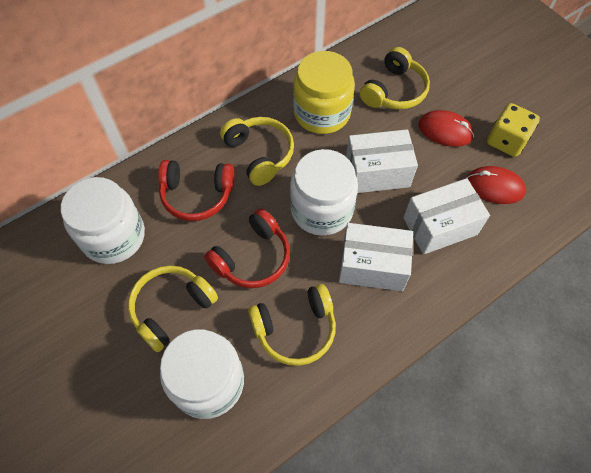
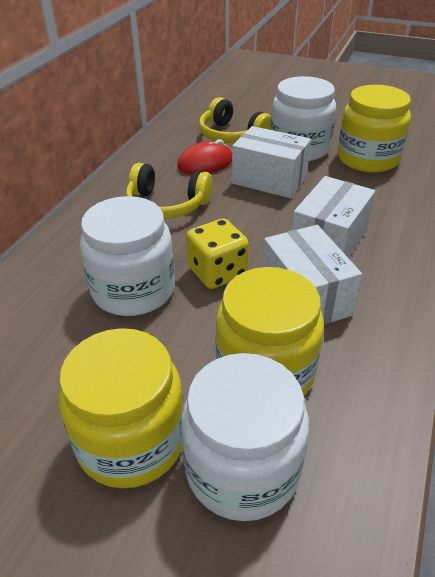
red headphones: 2 -> 0
red mouse: 2 -> 1
yellow headphones: 4 -> 2
yellow jar: 1 -> 3

